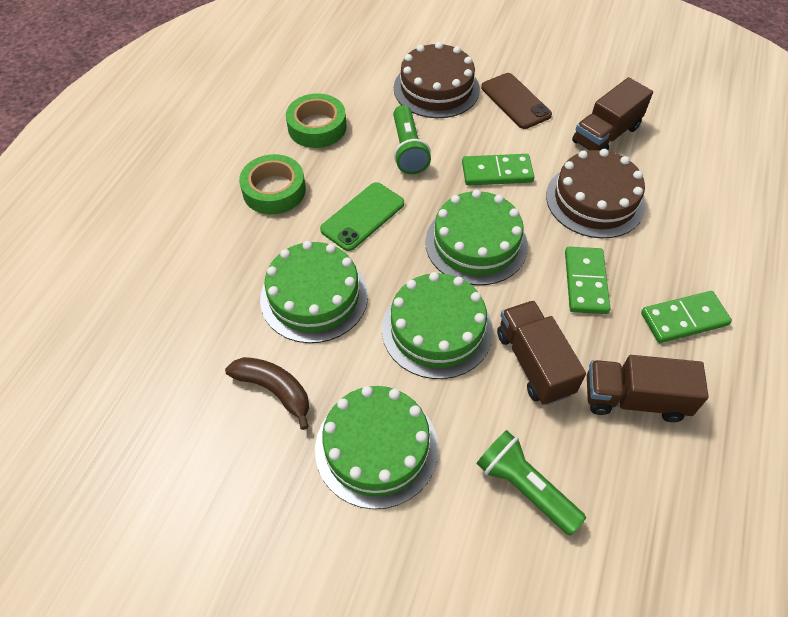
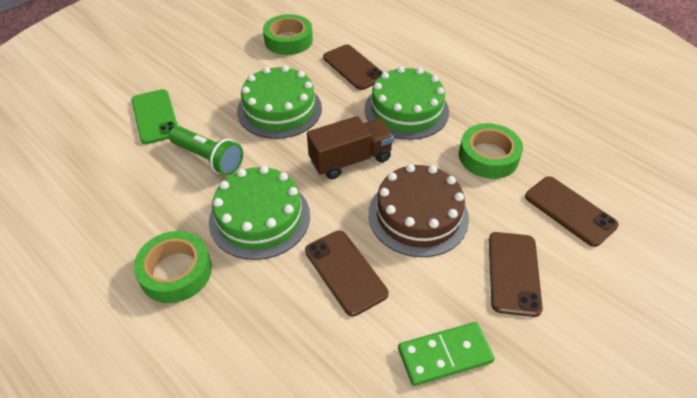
brown banana: 1 -> 0
brown cake: 2 -> 1
brown phone: 1 -> 4
brown truck: 3 -> 1
green cake: 4 -> 3
green domino: 3 -> 1
green flashlight: 2 -> 1
green tape: 2 -> 3

